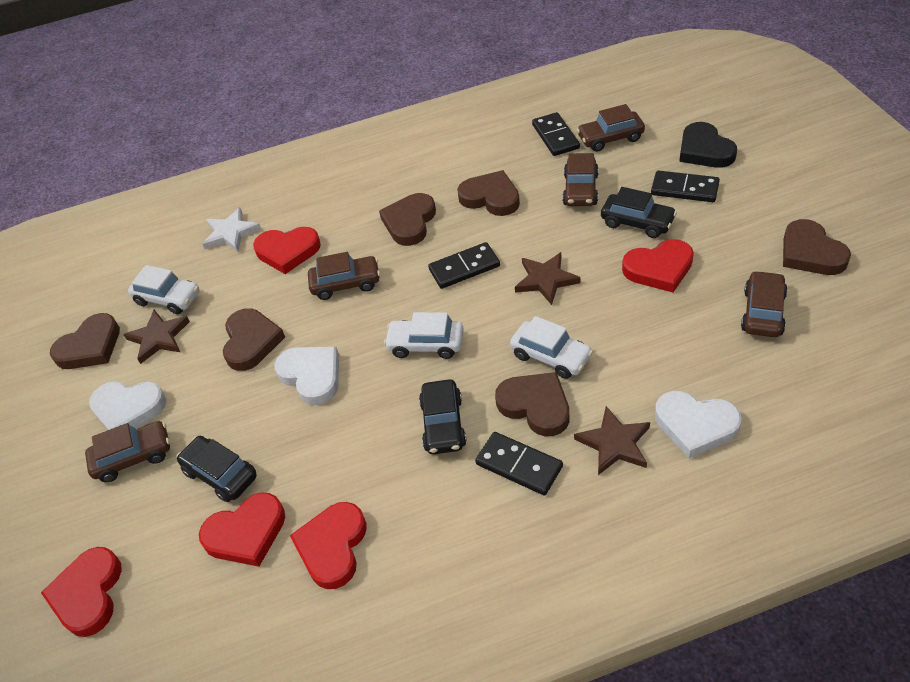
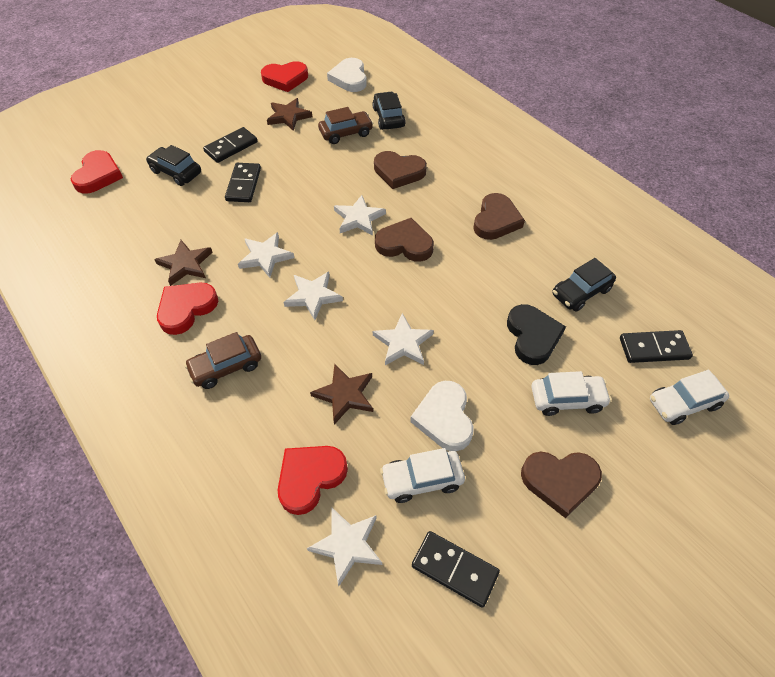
brown car: 5 -> 2
brown heart: 6 -> 4
red heart: 5 -> 4
white heart: 3 -> 2
white star: 1 -> 5

